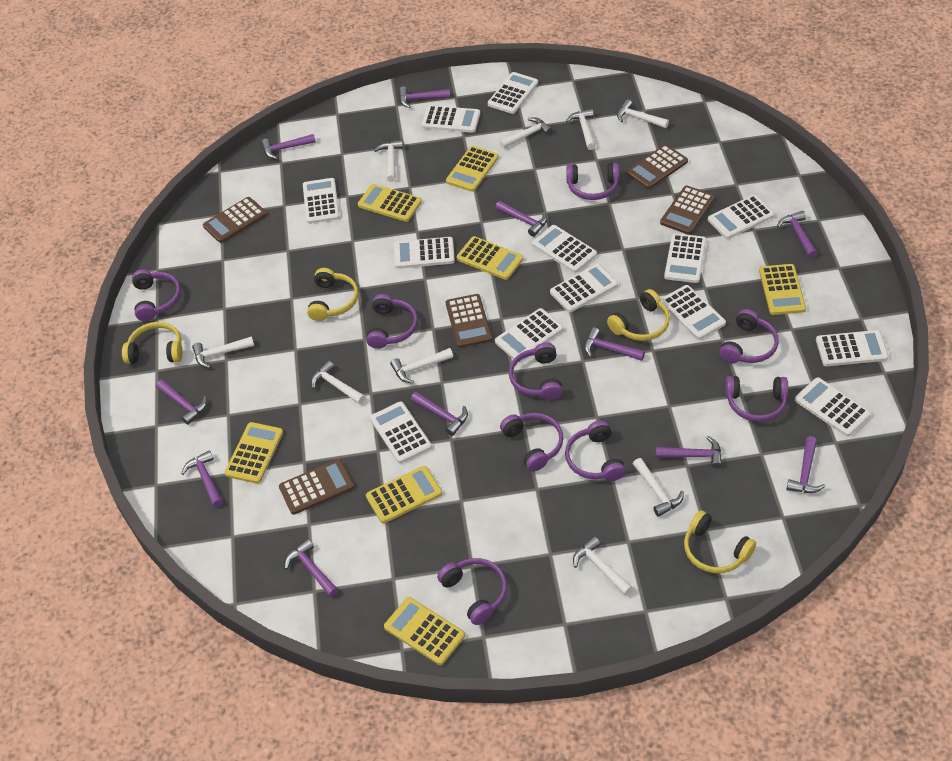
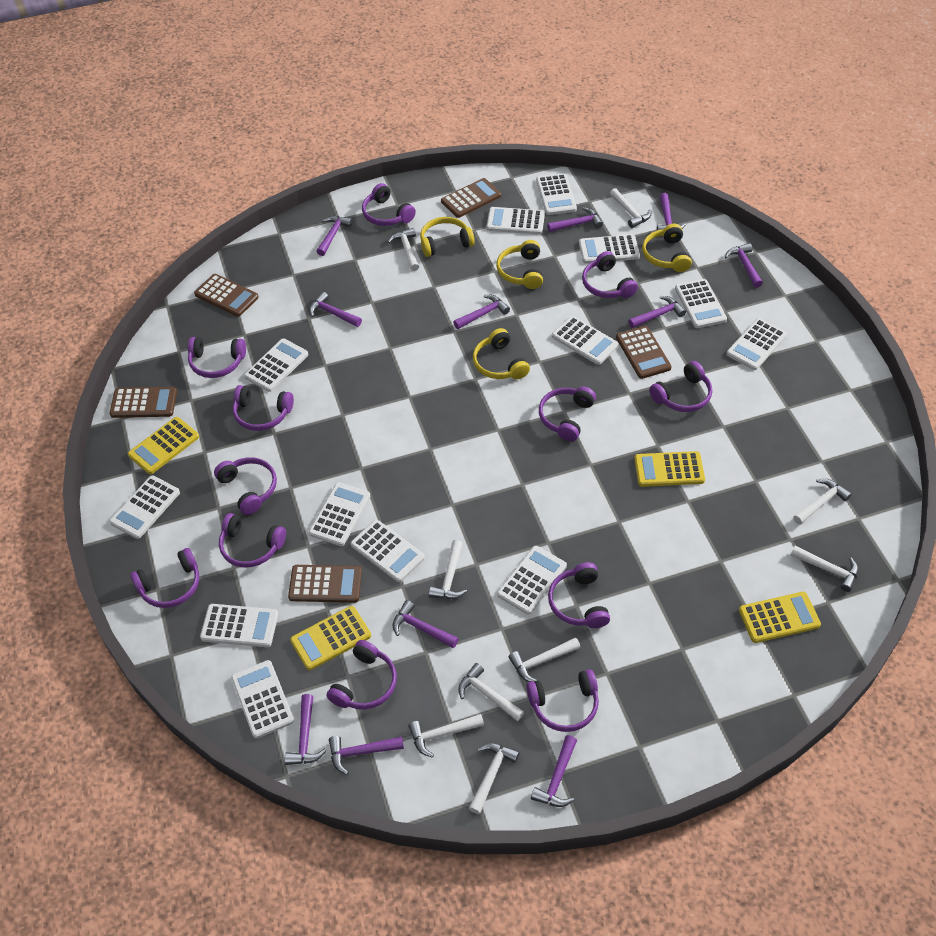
purple headphones: 9 -> 12
yellow calculator: 7 -> 4

